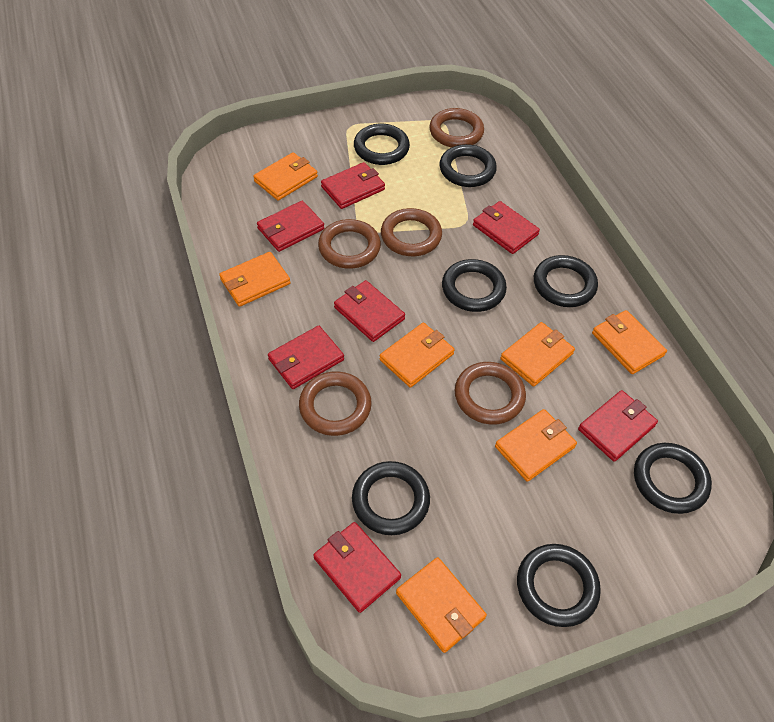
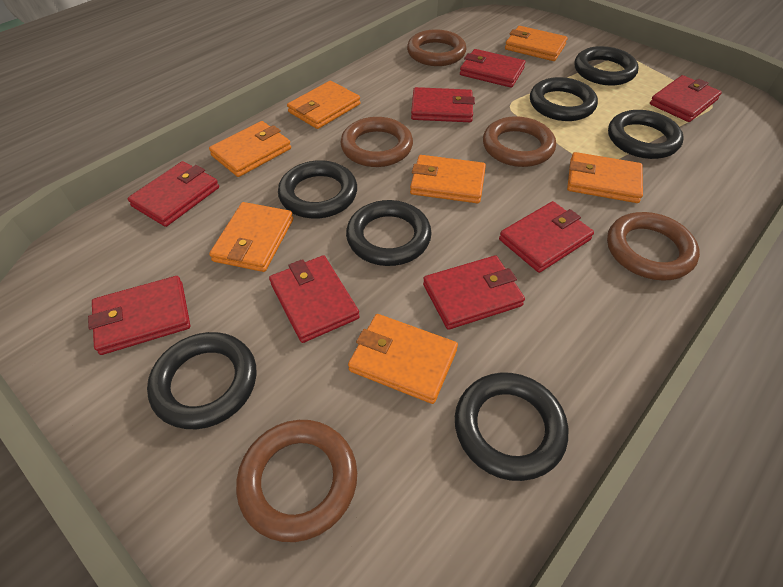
red wallet: 7 -> 8

